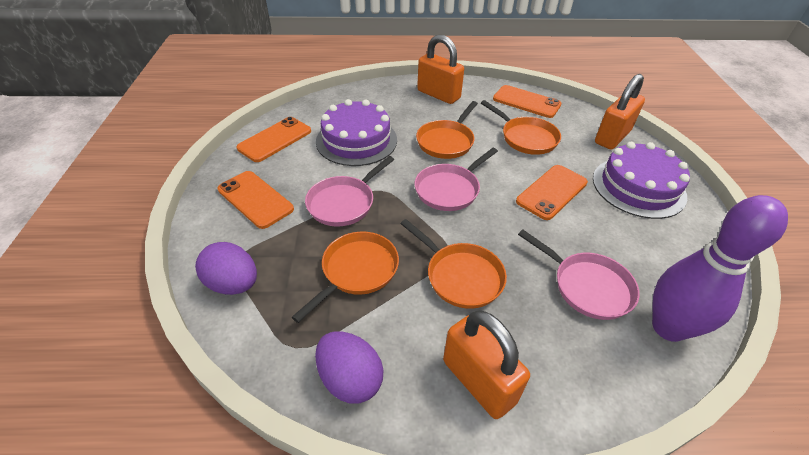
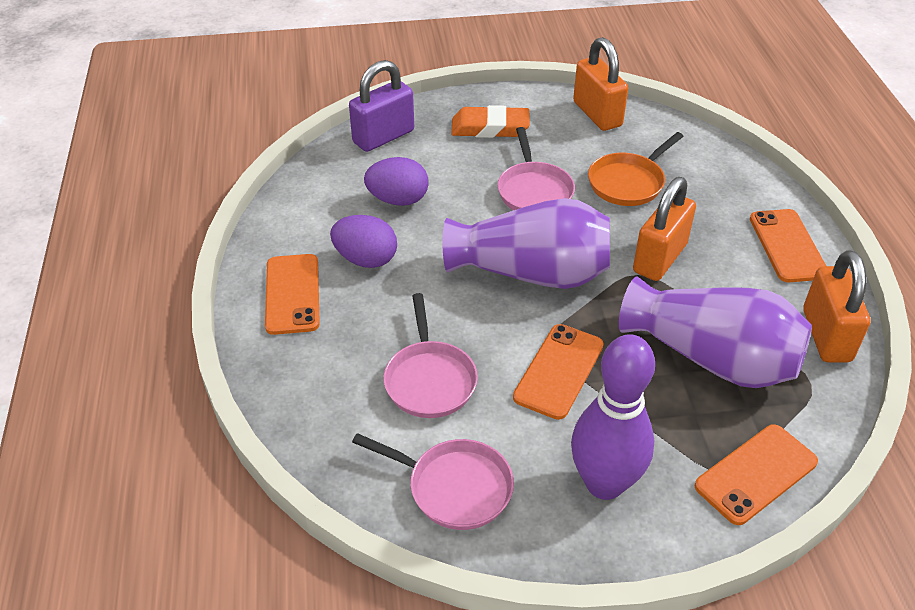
orange eraser: 0 -> 1
orange pan: 4 -> 1
purple cake: 2 -> 0
purple padlock: 0 -> 1
purple vase: 0 -> 2

